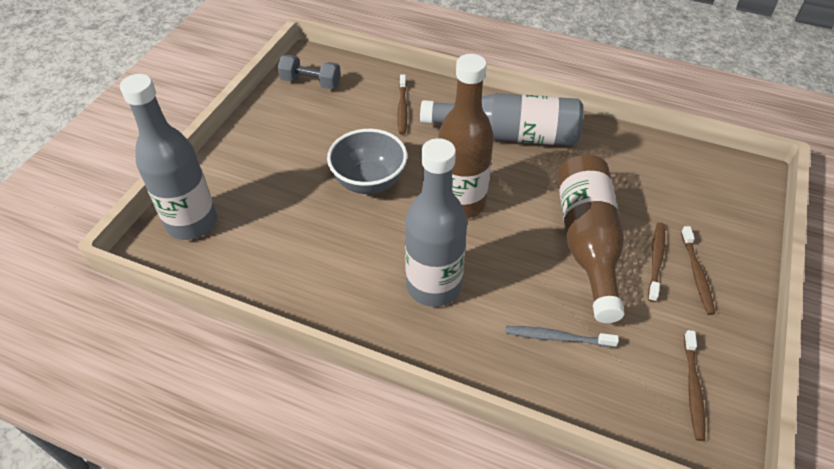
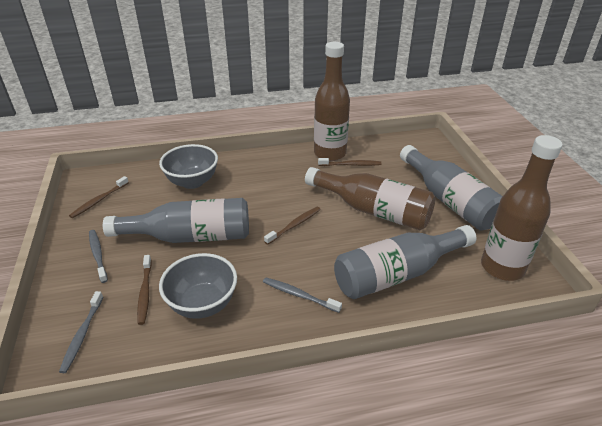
brown bottle: 2 -> 3
grey bowl: 1 -> 2
grey dumbbell: 1 -> 0
grey toothbrush: 1 -> 3

